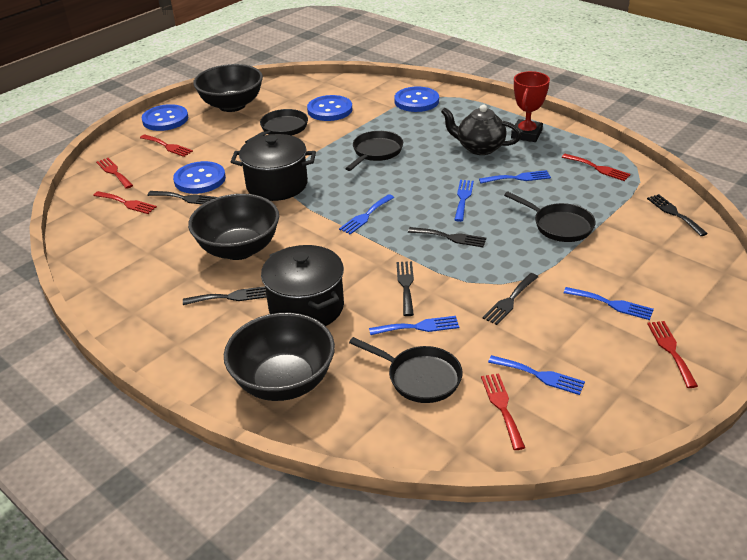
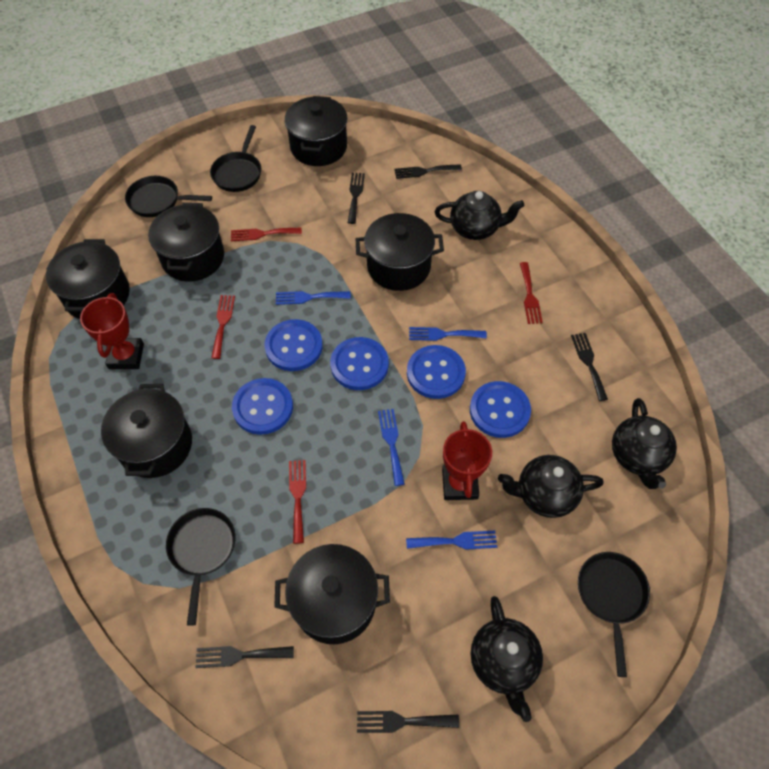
black bowl: 3 -> 0
black fork: 6 -> 5
black pot: 2 -> 6
black teapot: 1 -> 4
blue button: 4 -> 5
blue fork: 6 -> 4
red fork: 6 -> 4
red trophy: 1 -> 2

